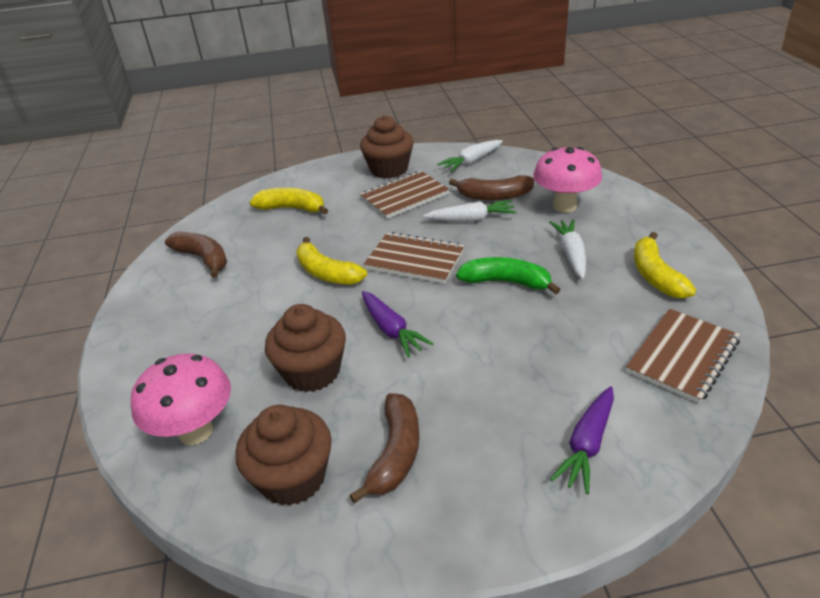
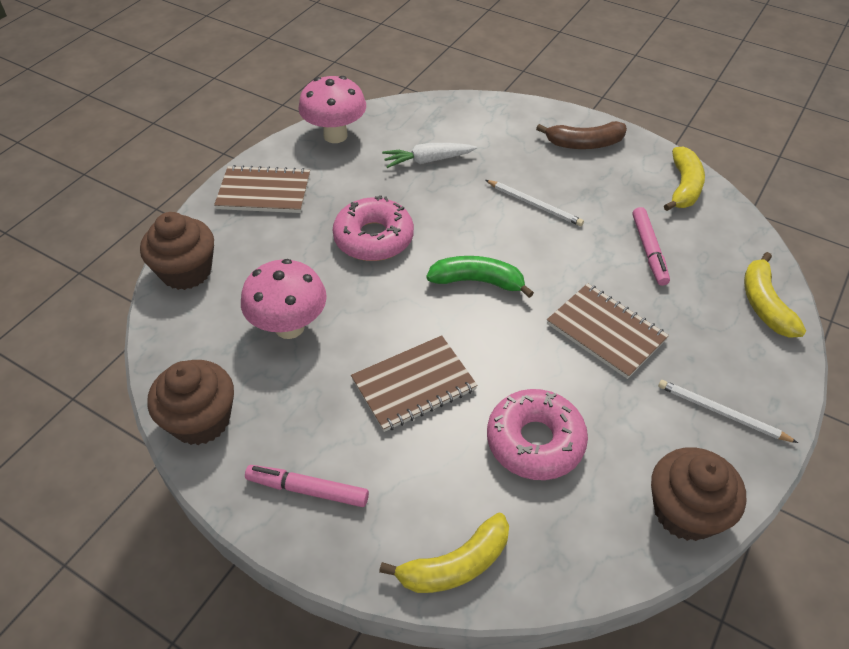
brown banana: 3 -> 1
pink donut: 0 -> 2
pink marker: 0 -> 2
purple carrot: 2 -> 0
white carrot: 3 -> 1
white pencil: 0 -> 2

